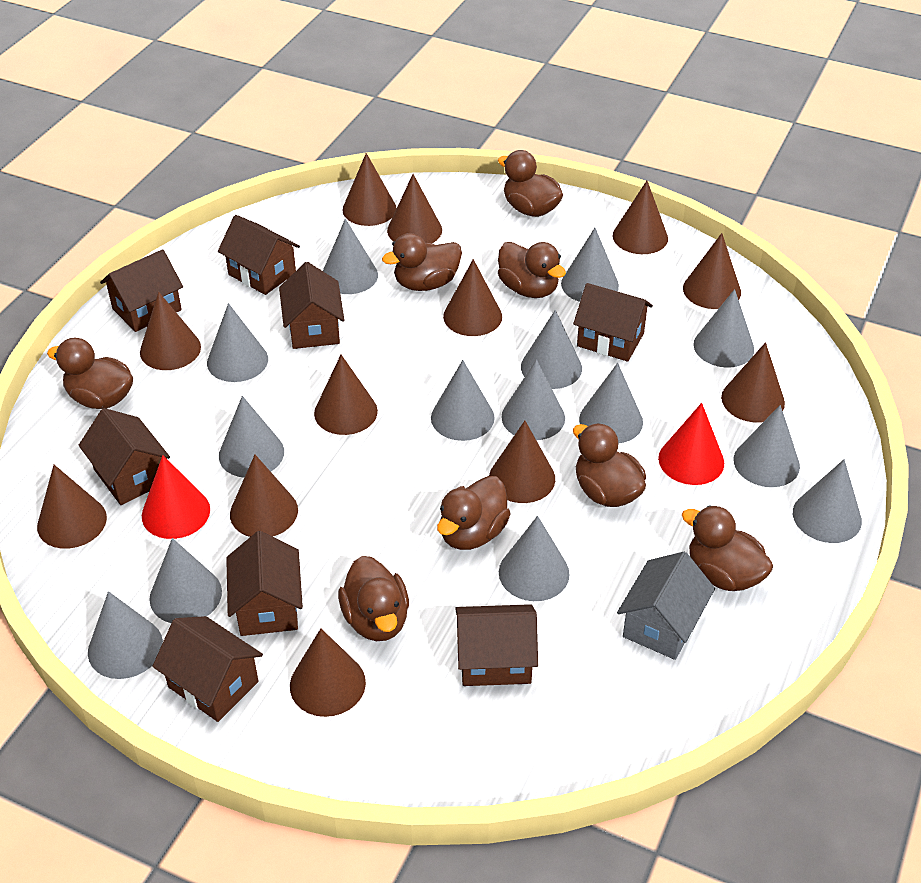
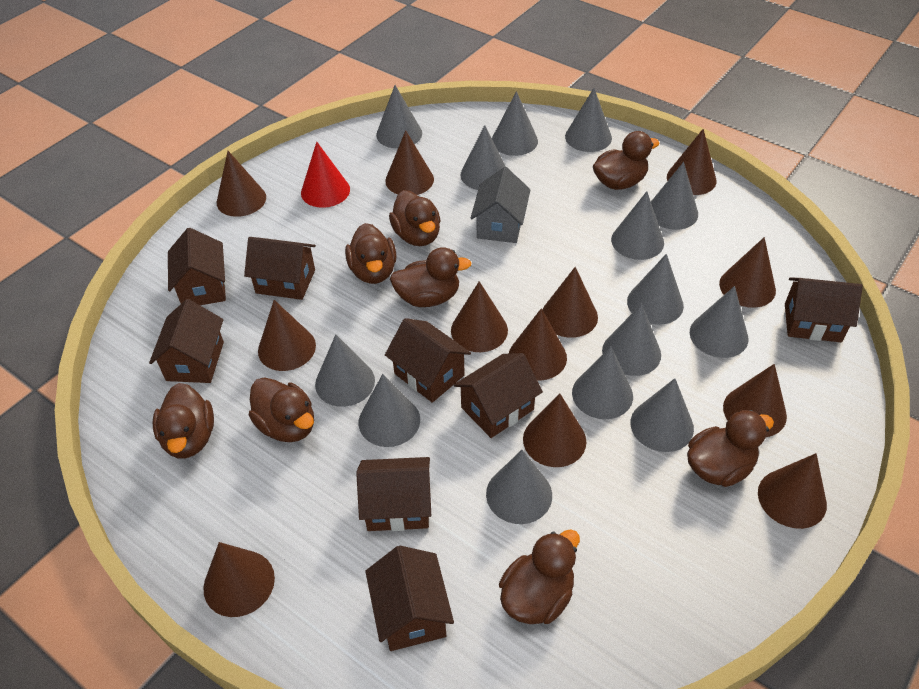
red cone: 2 -> 1

